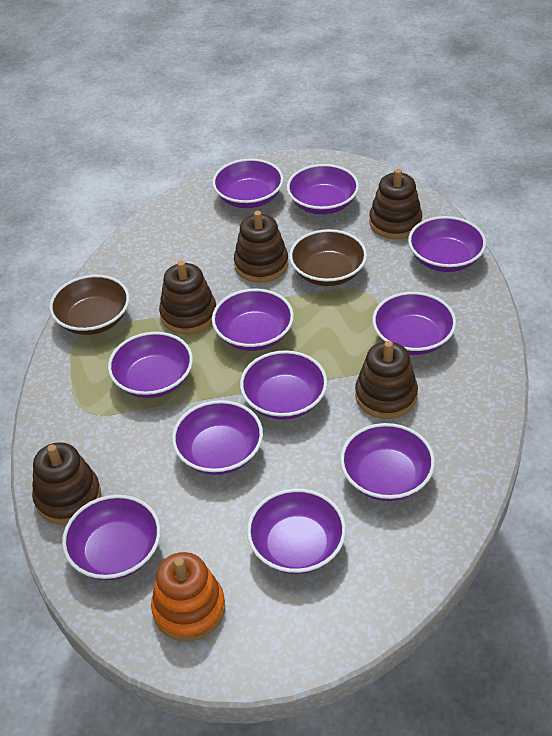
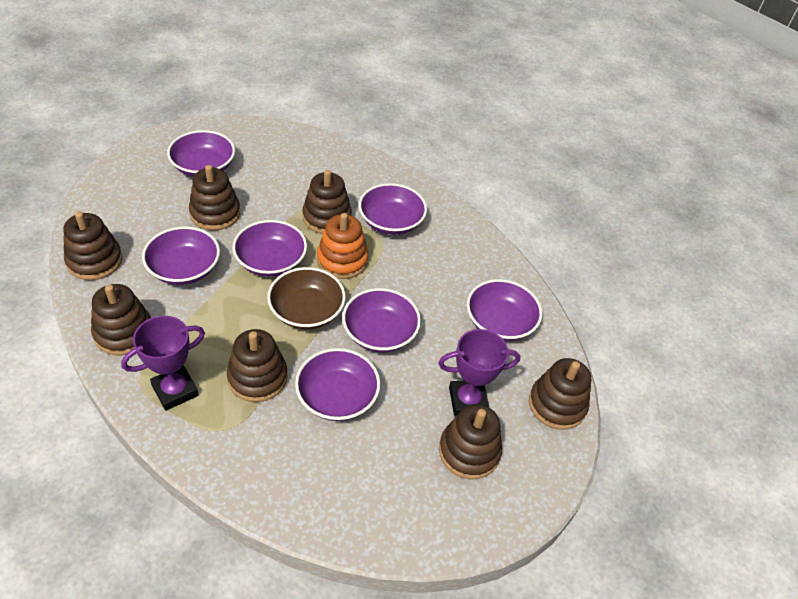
brown bowl: 2 -> 1
brown stacking toy: 5 -> 7
purple bowl: 11 -> 7
purple trophy: 0 -> 2

